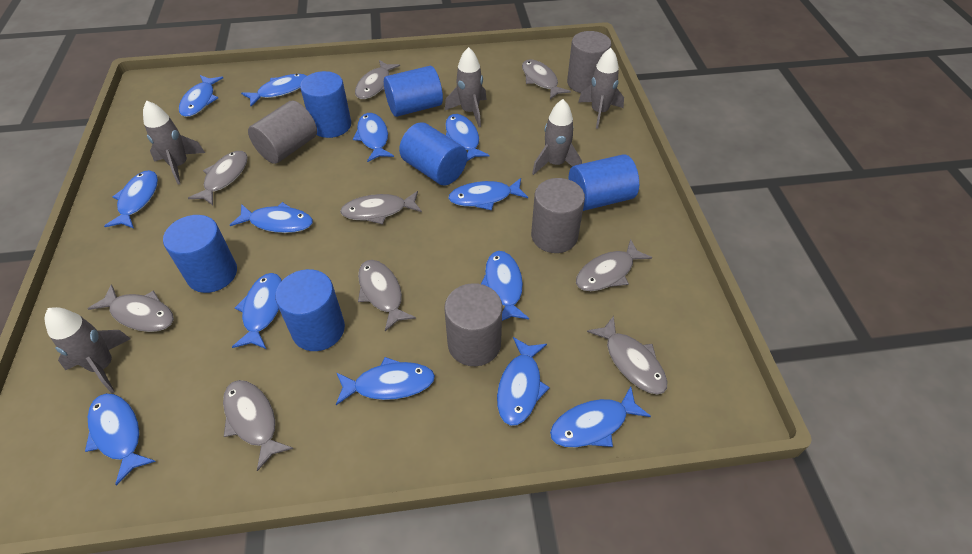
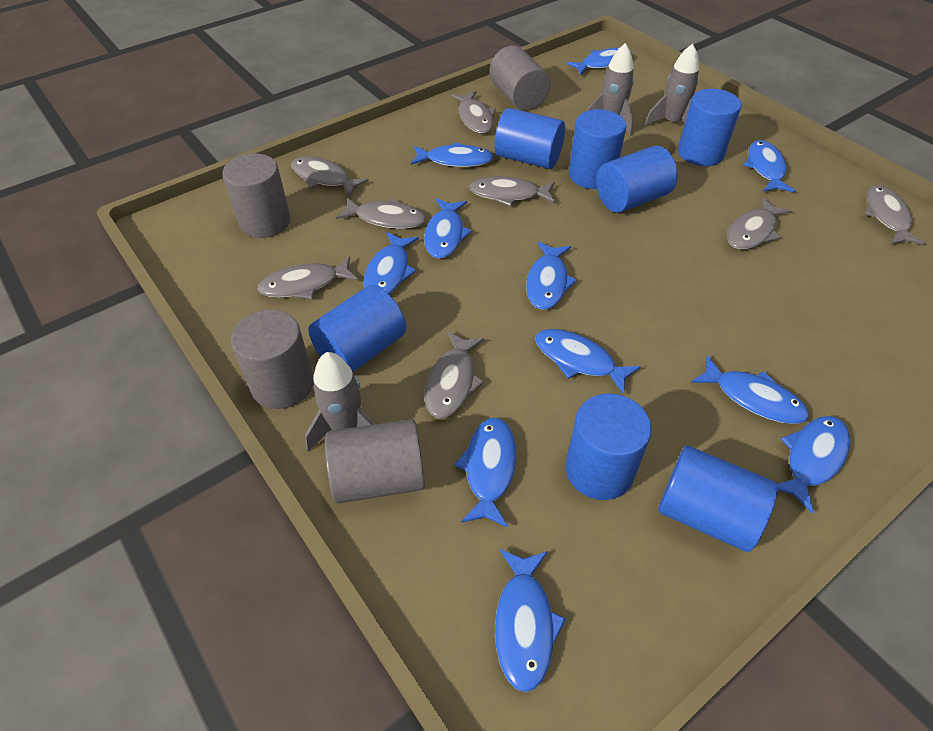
blue cylinder: 6 -> 7
blue fish: 13 -> 11
grey fish: 9 -> 8
grey rocket: 5 -> 3

